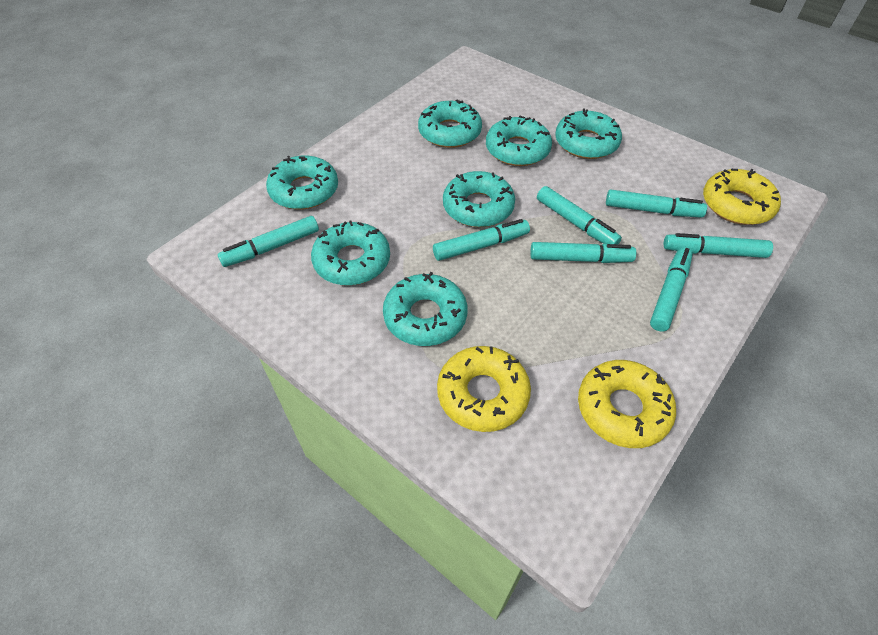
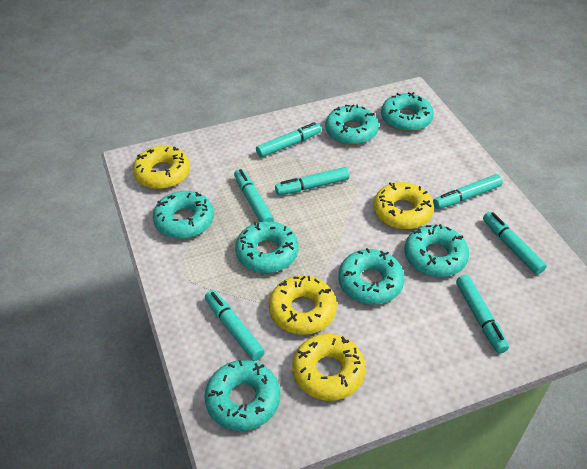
yellow donut: 3 -> 4

